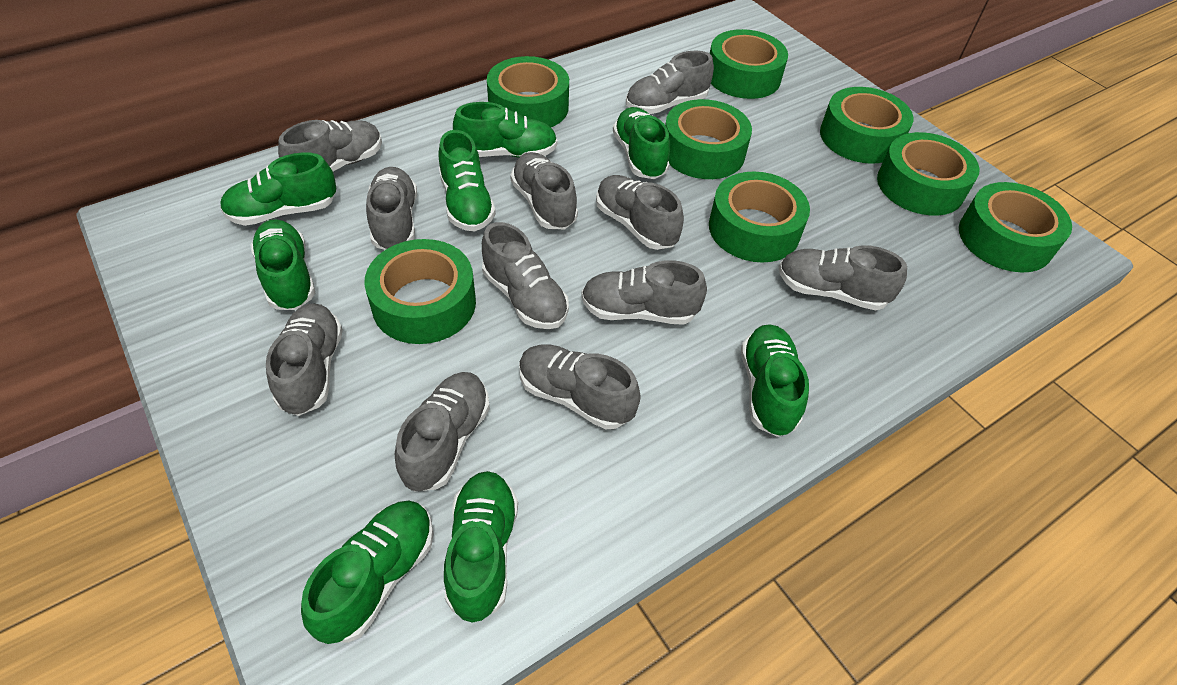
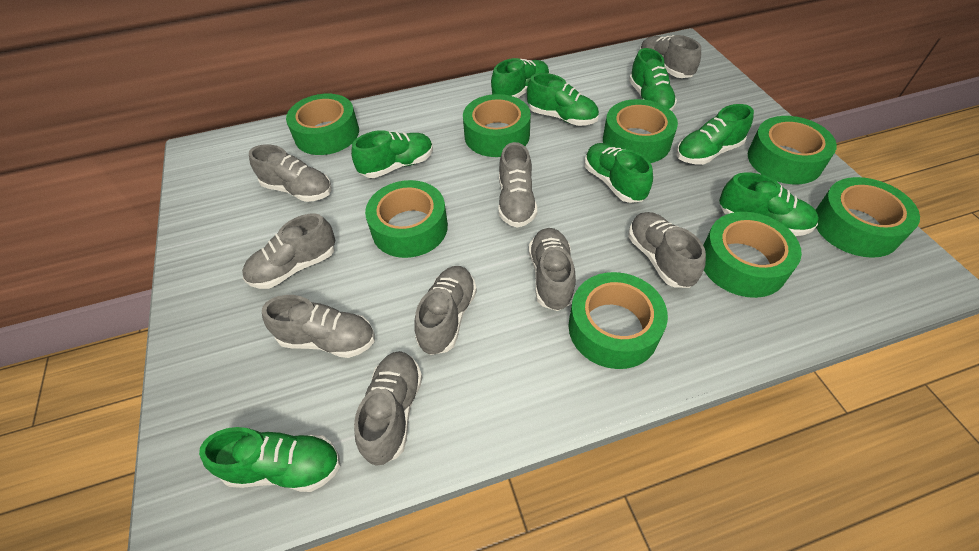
grey shoe: 11 -> 9

